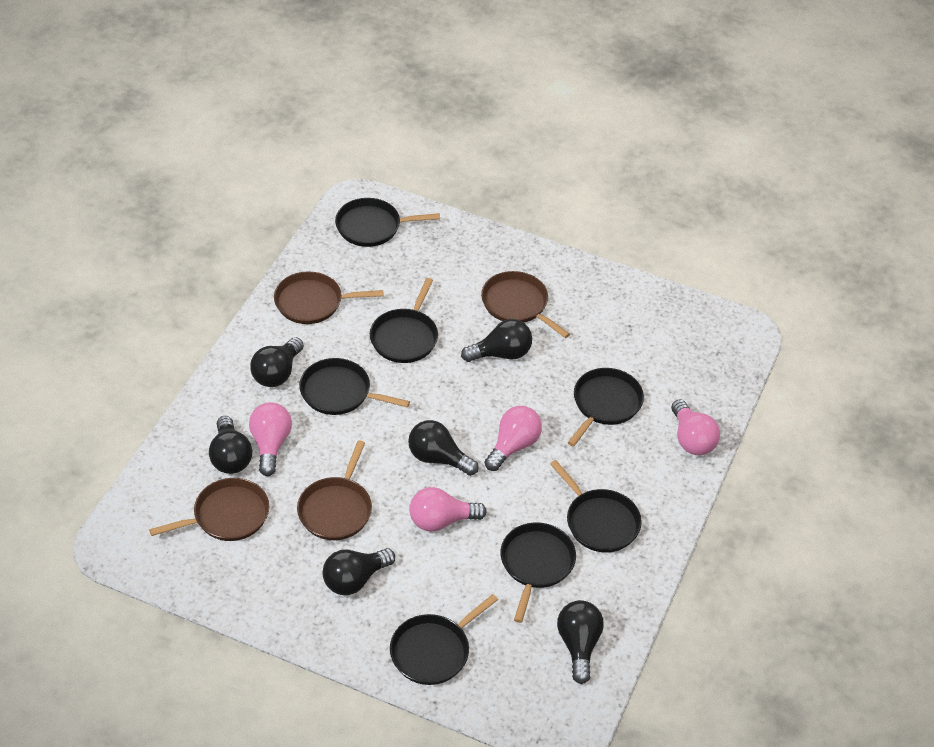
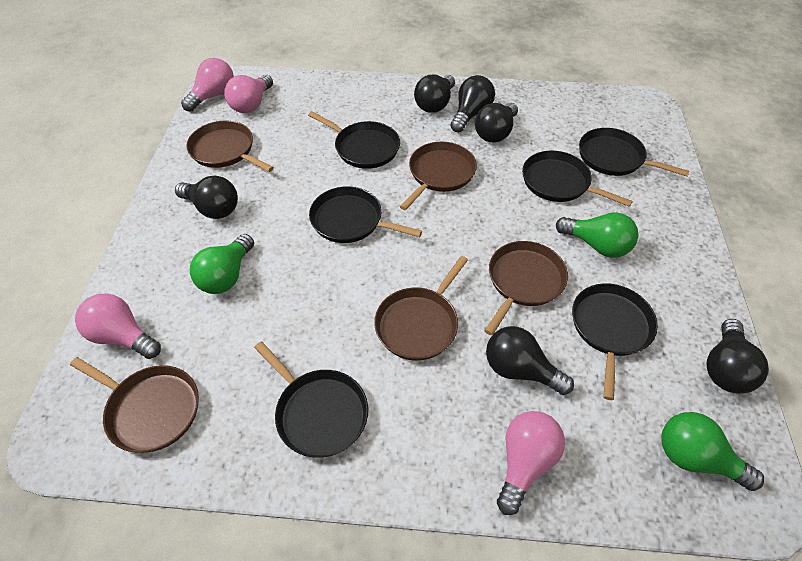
black pan: 7 -> 6
brown pan: 4 -> 5
green light bulb: 0 -> 3

